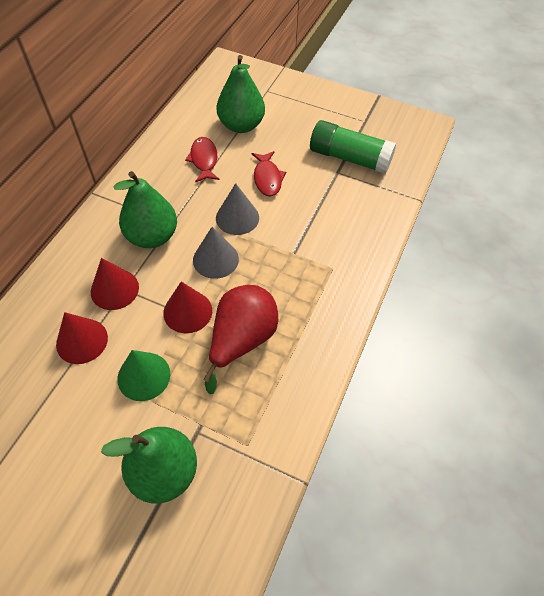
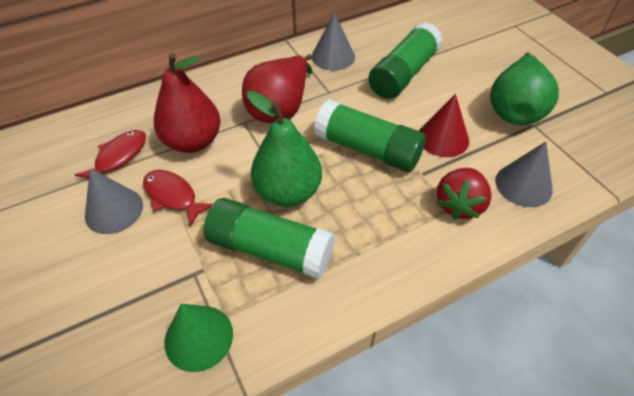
green glue stick: 1 -> 3
green pear: 3 -> 2
grey cone: 2 -> 3
red cone: 3 -> 1
red pear: 1 -> 2
red strawberry: 0 -> 1

